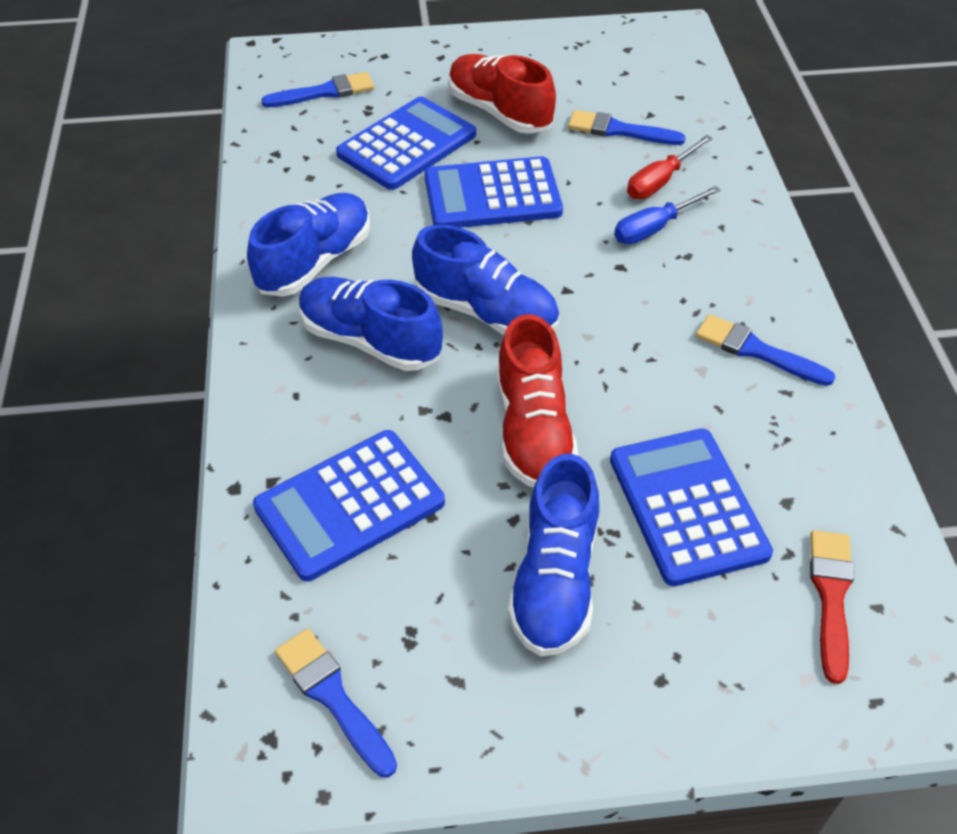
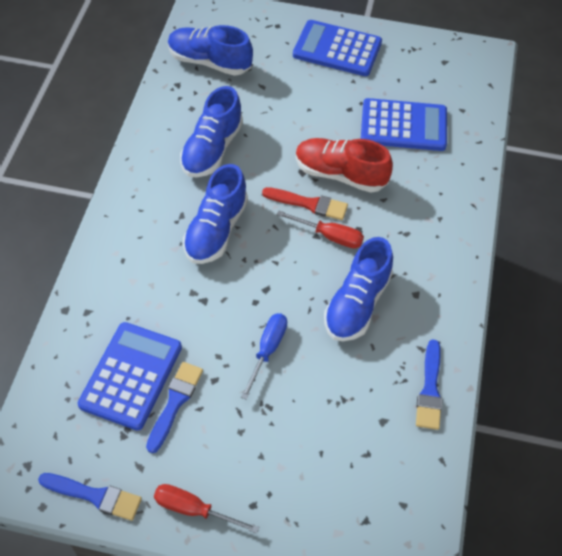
blue brush: 4 -> 3
blue calculator: 4 -> 3
red screwdriver: 1 -> 2
red shoe: 2 -> 1

